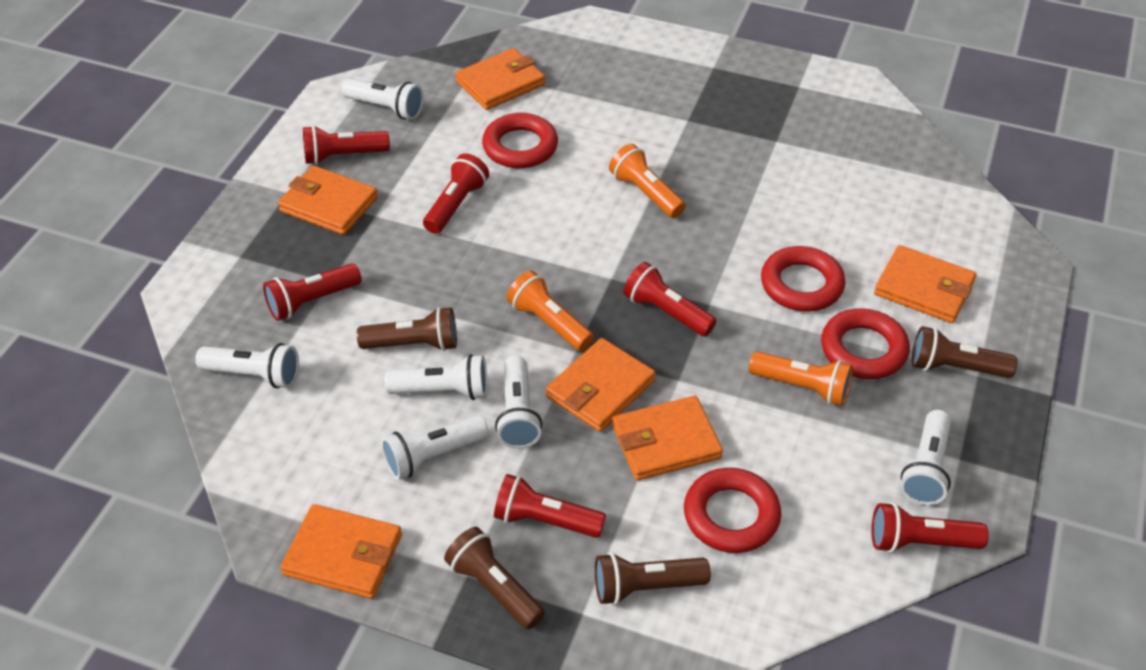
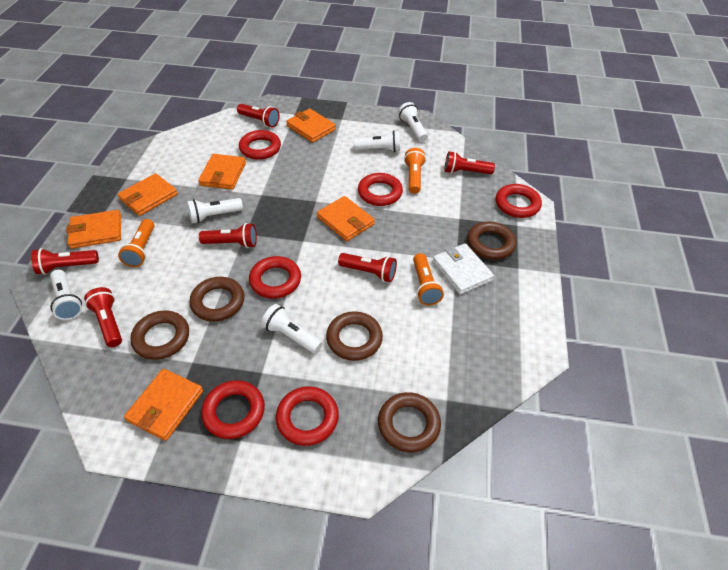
brown flashlight: 4 -> 0
brown ring: 0 -> 5
red ring: 4 -> 6
white flashlight: 6 -> 5
white wallet: 0 -> 1

